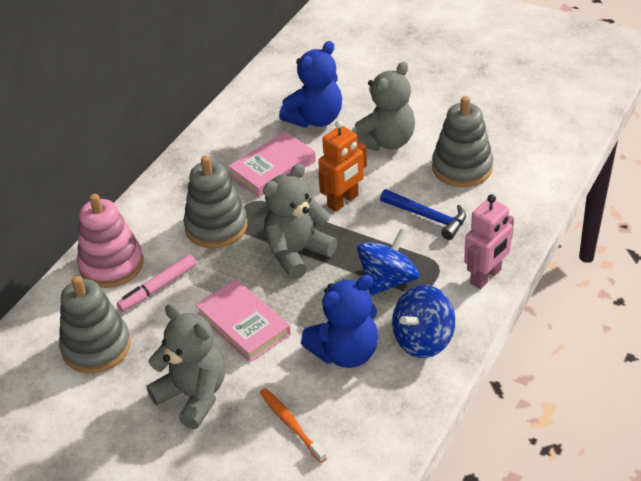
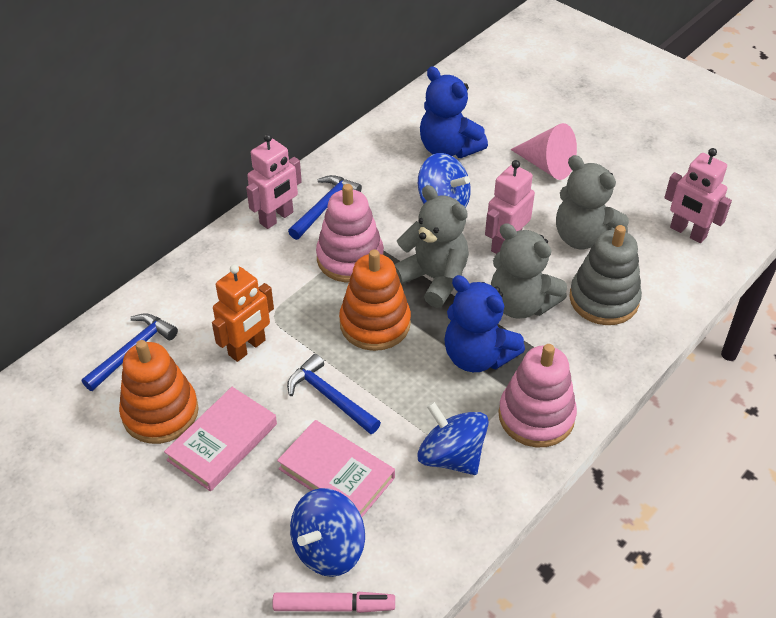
blue hammer: 1 -> 3
blue spinning top: 2 -> 3
grey stacking toy: 3 -> 1
orange stacking toy: 0 -> 2
orange toothbrush: 1 -> 0
pink cone: 0 -> 1
pink robot: 1 -> 3
pink stacking toy: 1 -> 2

